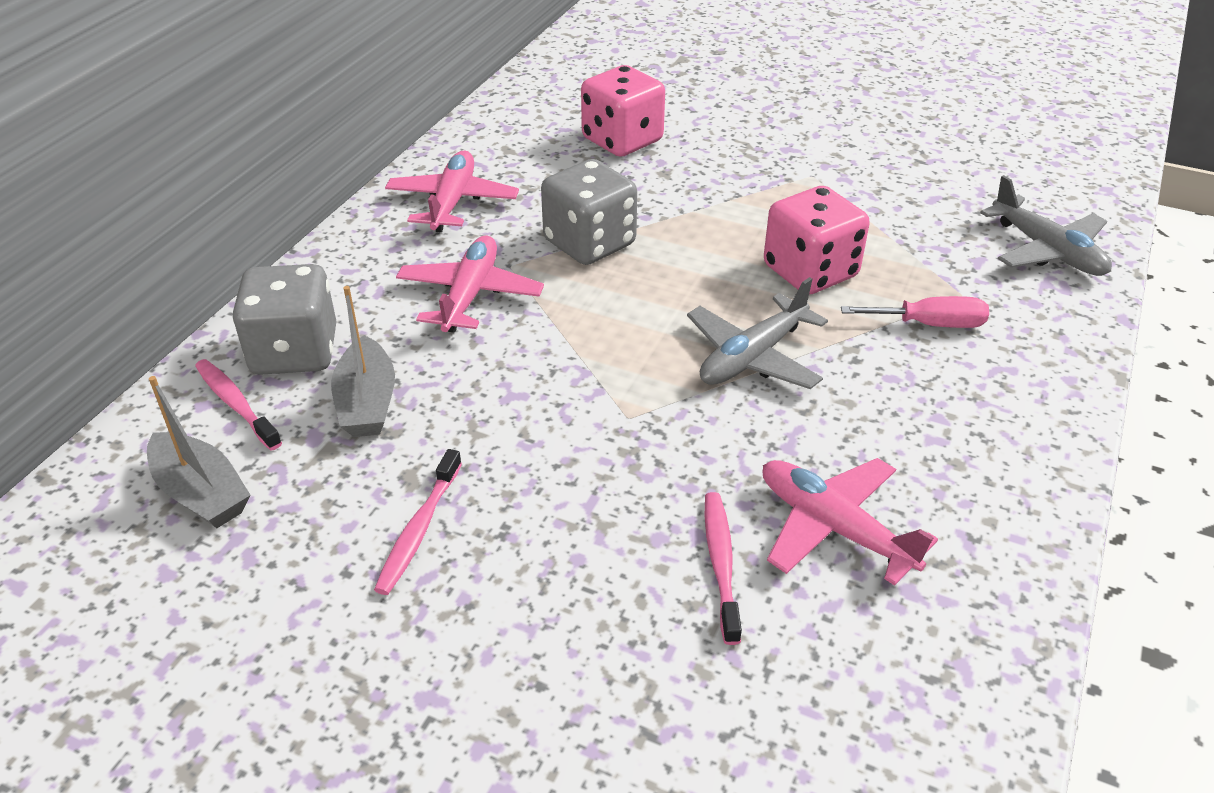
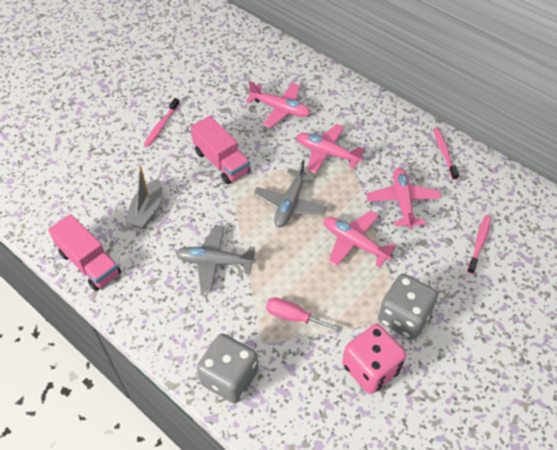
grey boat: 2 -> 1
pink dice: 2 -> 1
pink plane: 3 -> 4
pink truck: 0 -> 2

